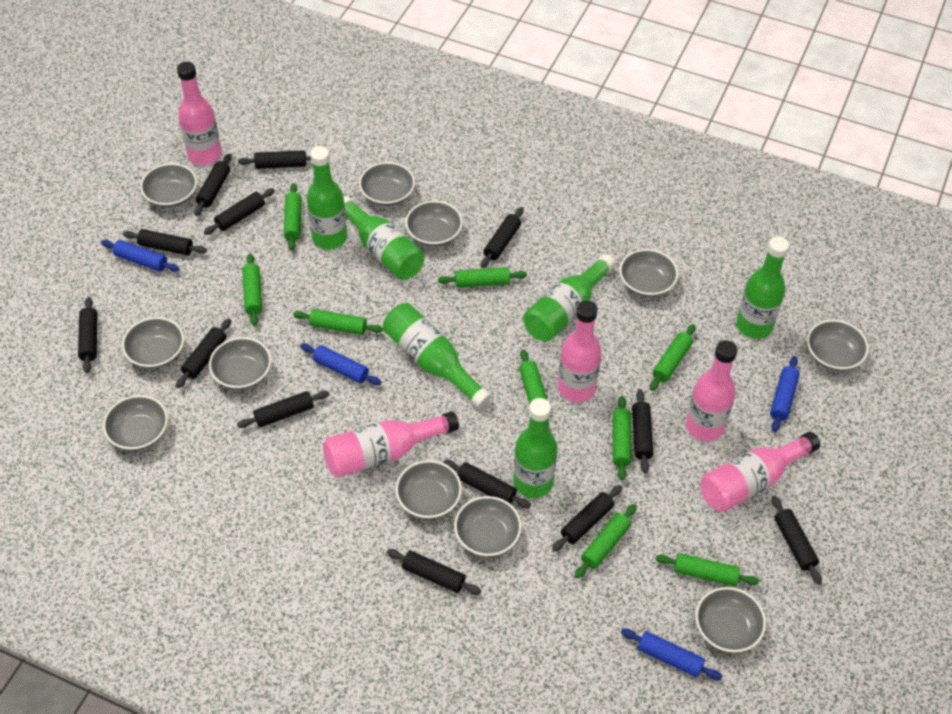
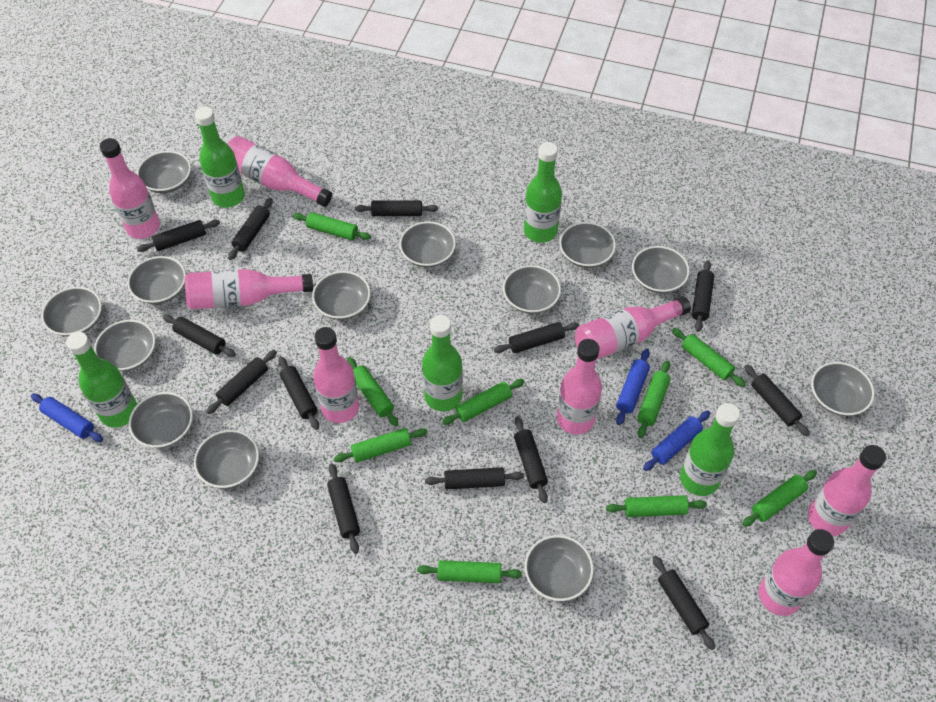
blue rolling pin: 4 -> 3
green bottle: 6 -> 5
grey bowl: 11 -> 13
pink bottle: 5 -> 8

